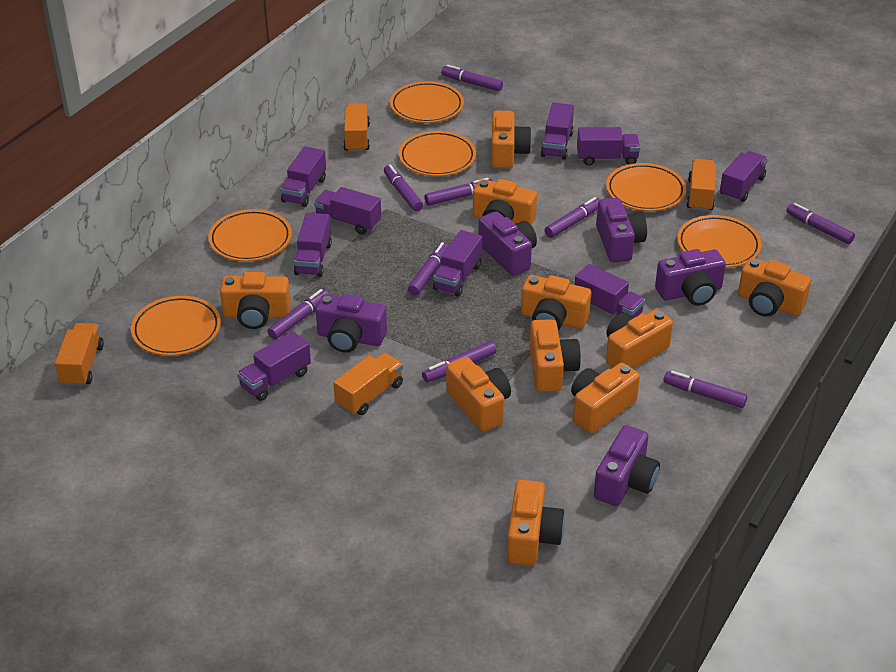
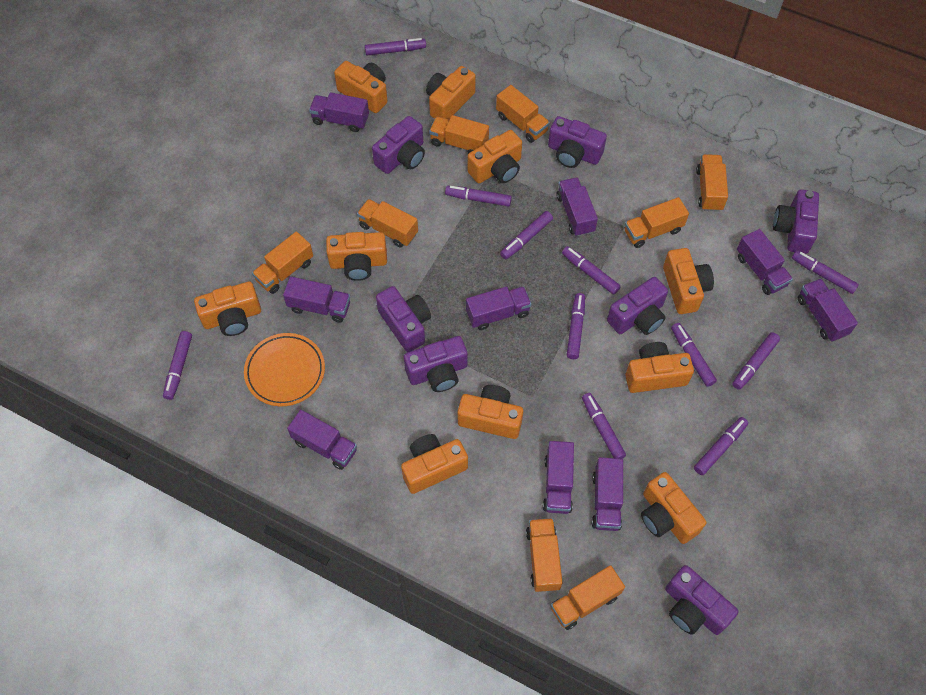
orange plate: 6 -> 1
orange truck: 4 -> 8
purple camera: 5 -> 7
purple marker: 9 -> 11

